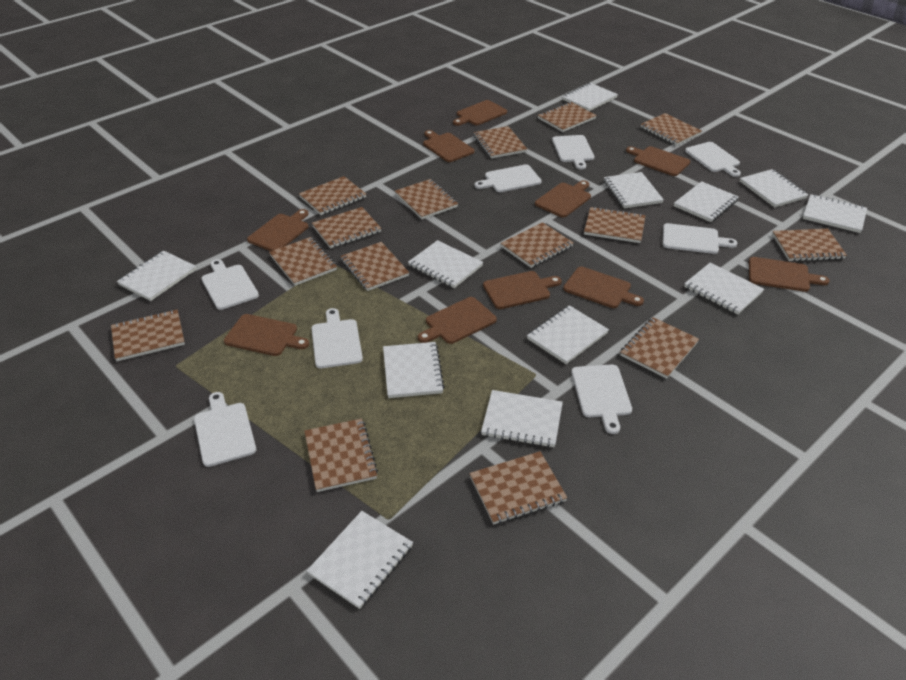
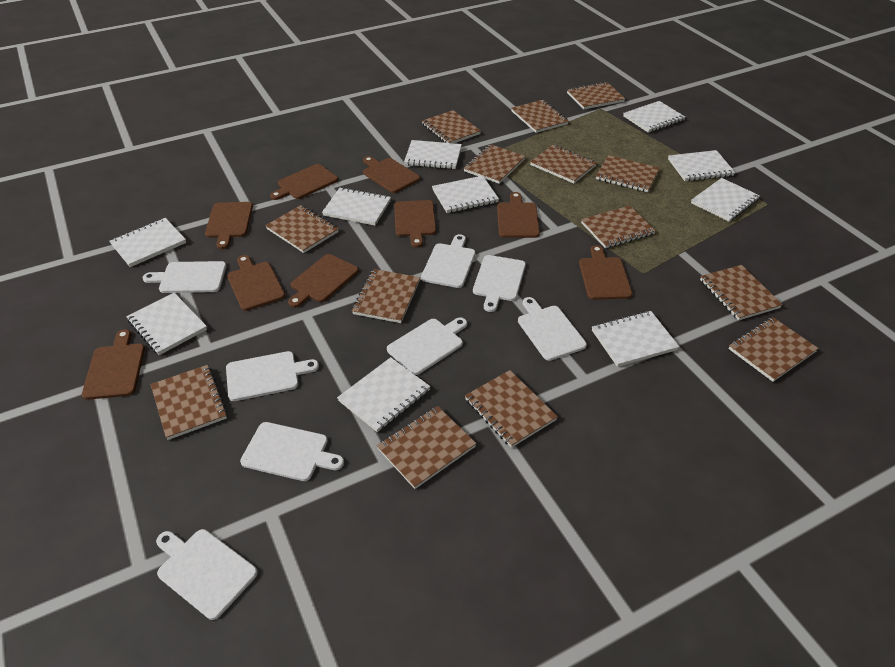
brown cutting board: 10 -> 9
brown notebook: 15 -> 14
white notebook: 12 -> 10

